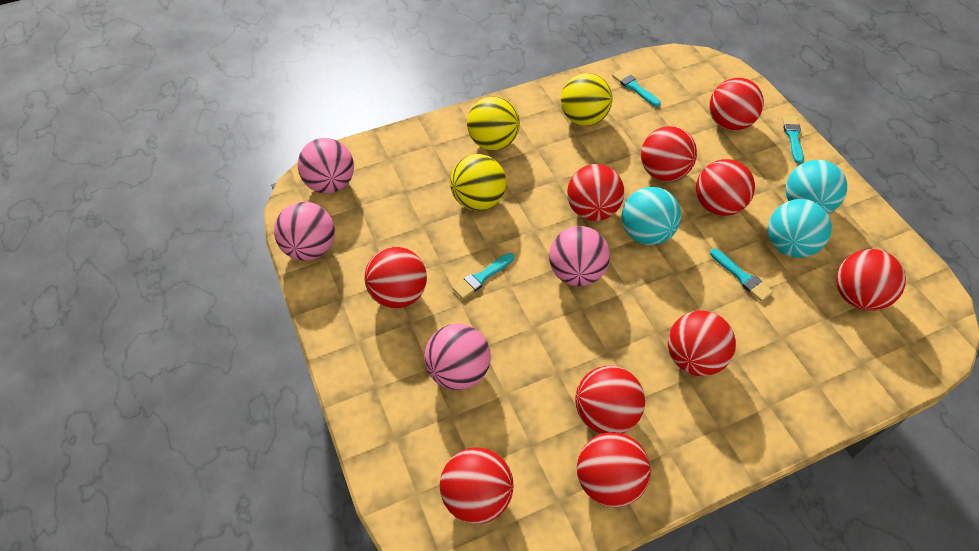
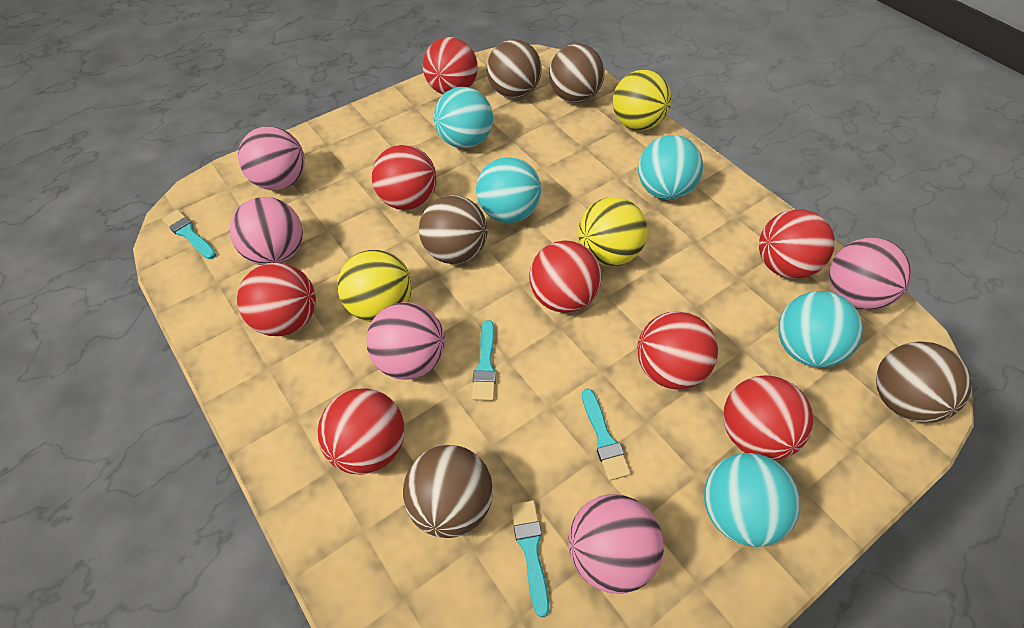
brown ball: 0 -> 5
pink ball: 4 -> 5
red ball: 10 -> 8
turquoise ball: 3 -> 5

